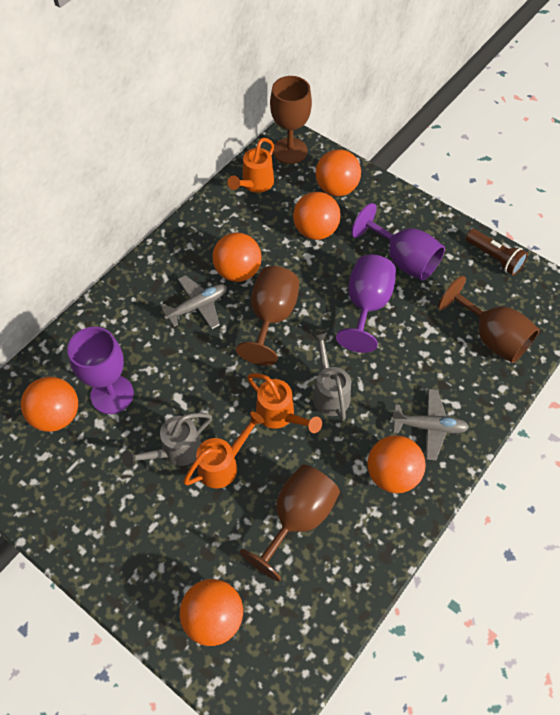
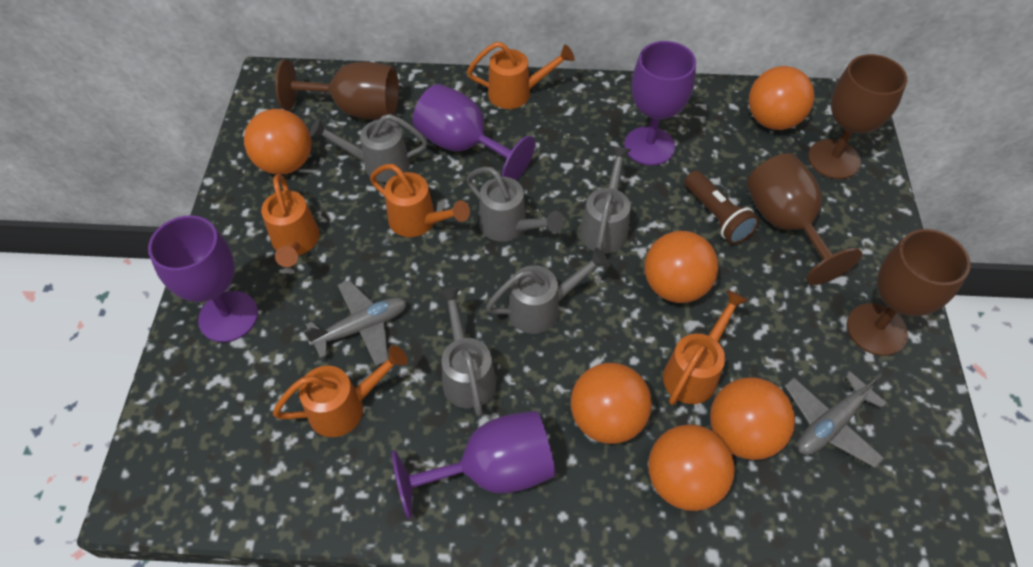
grey watering can: 2 -> 5
orange watering can: 3 -> 5
purple goblet: 3 -> 4

